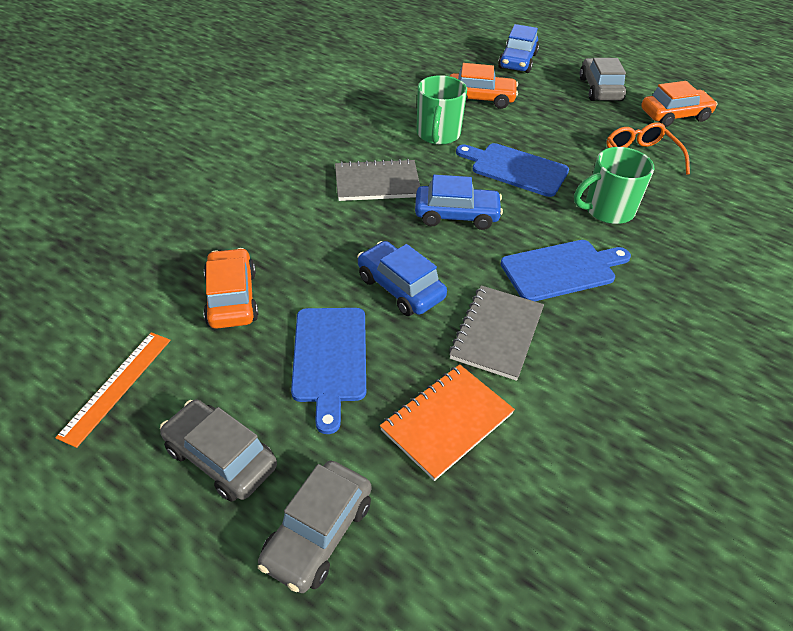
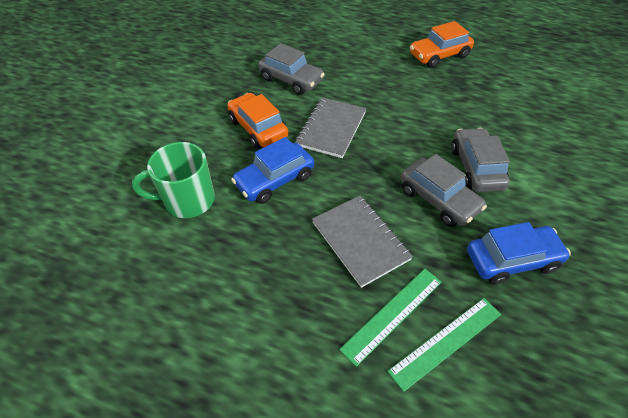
blue car: 3 -> 2
blue cutting board: 3 -> 0
green mug: 2 -> 1
green ruler: 0 -> 2
orange car: 3 -> 2
orange glasses: 1 -> 0
orange notebook: 1 -> 0
orange ruler: 1 -> 0

